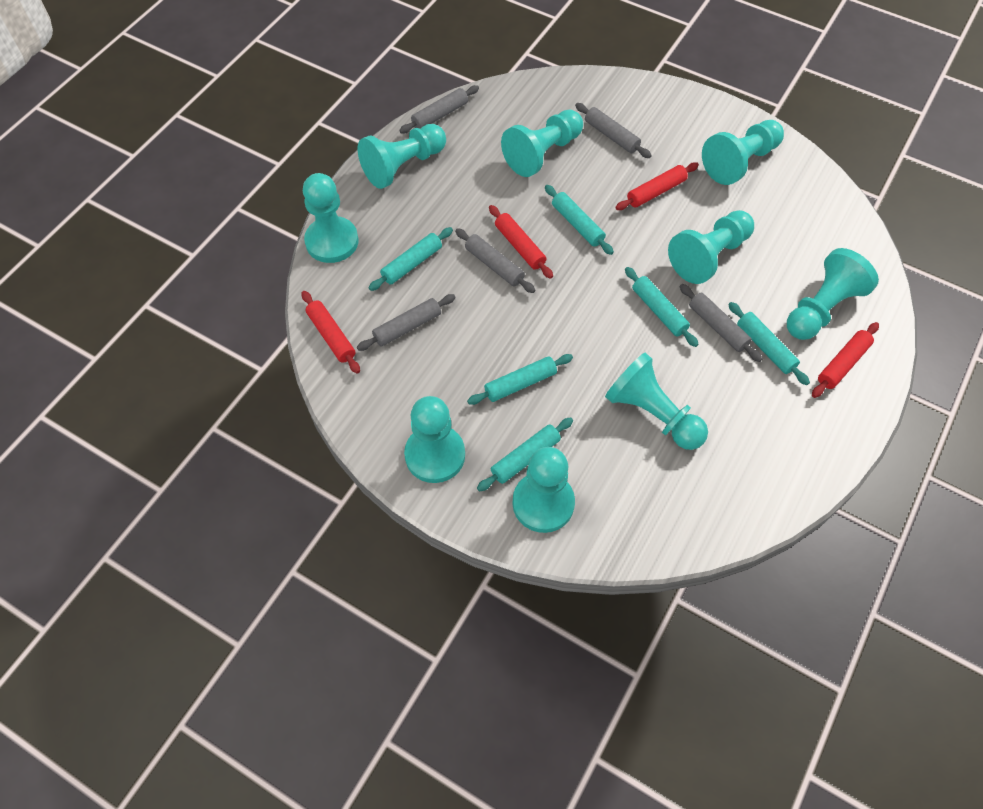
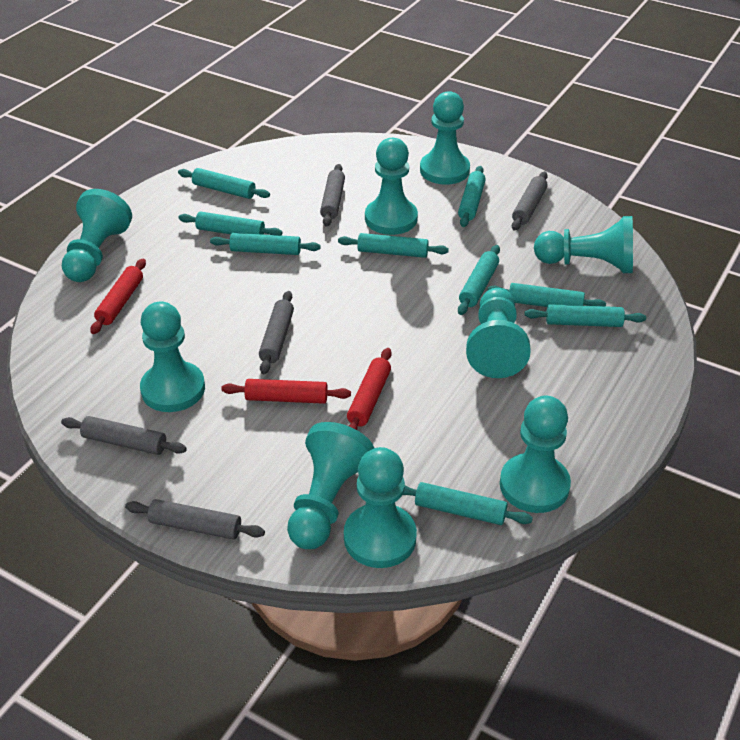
red rolling pin: 4 -> 3
turquoise rolling pin: 6 -> 9

